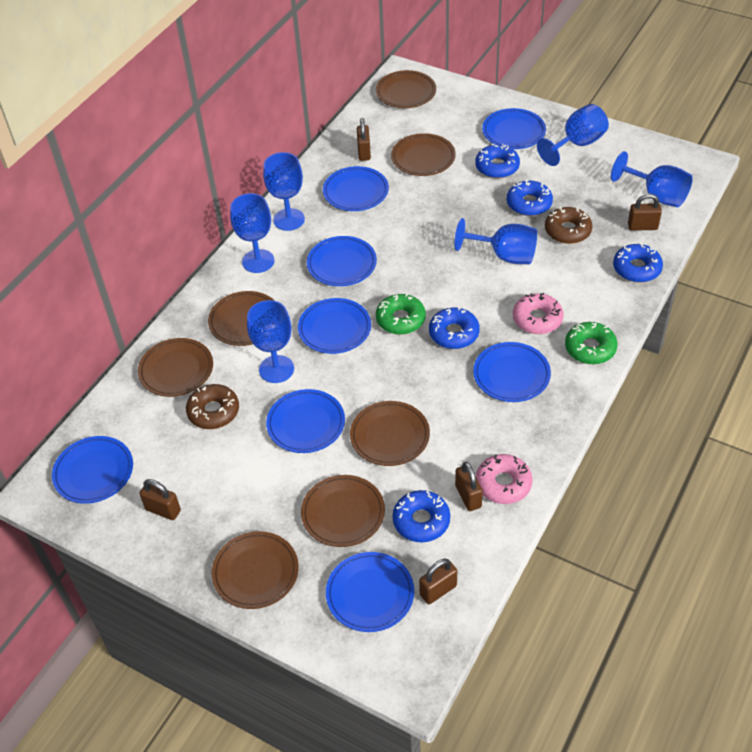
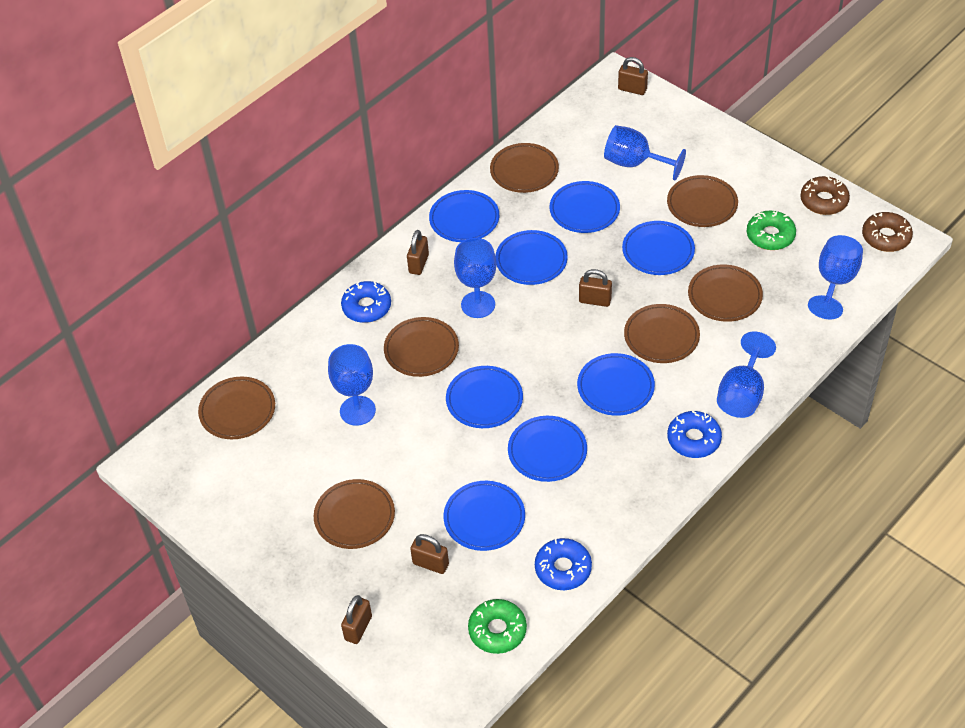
blue donut: 5 -> 3
blue goblet: 6 -> 5
pink donut: 2 -> 0

